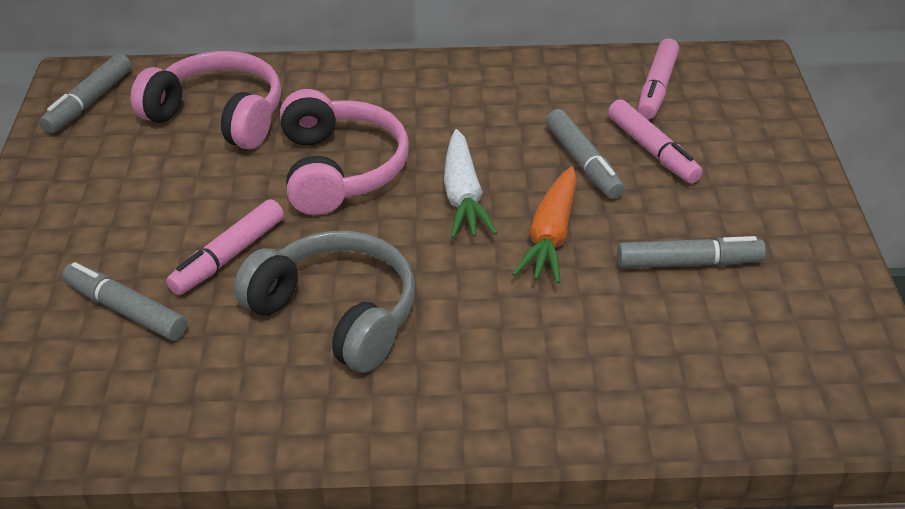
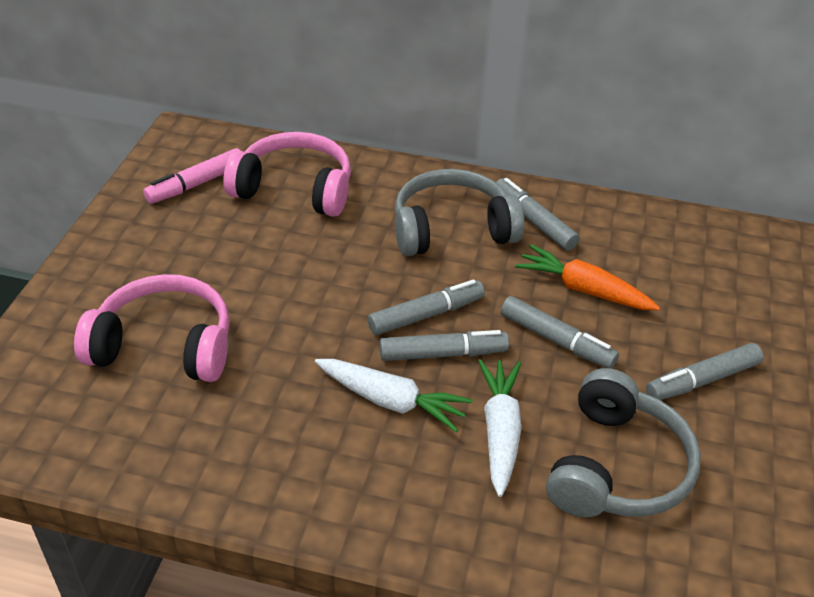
grey headphones: 1 -> 2
grey marker: 4 -> 5
pink marker: 3 -> 1
white carrot: 1 -> 2

